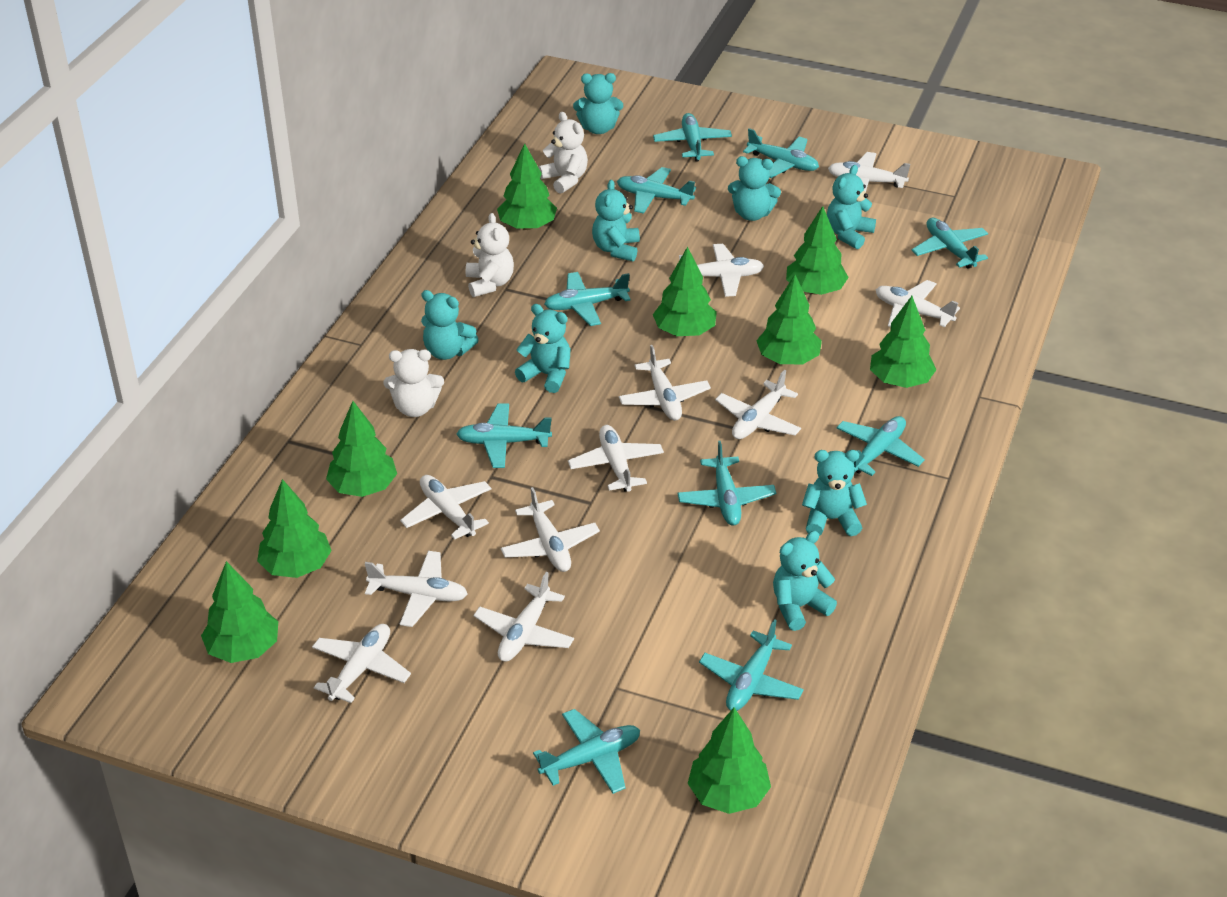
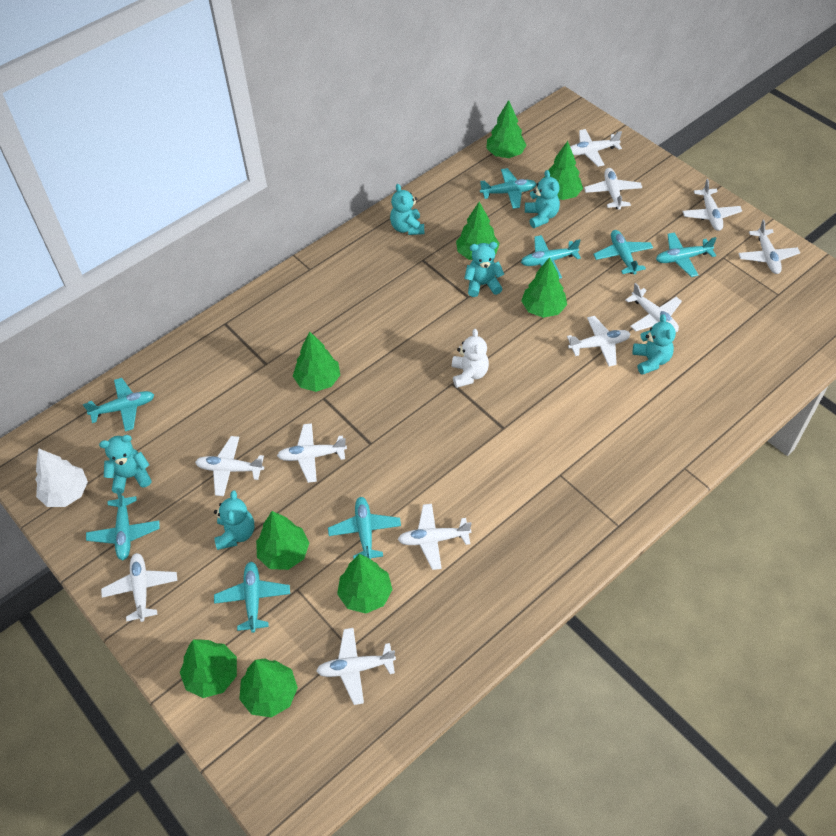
turquoise plane: 10 -> 8
turquoise teddy bear: 8 -> 6
white teddy bear: 3 -> 1
white tree: 0 -> 1

